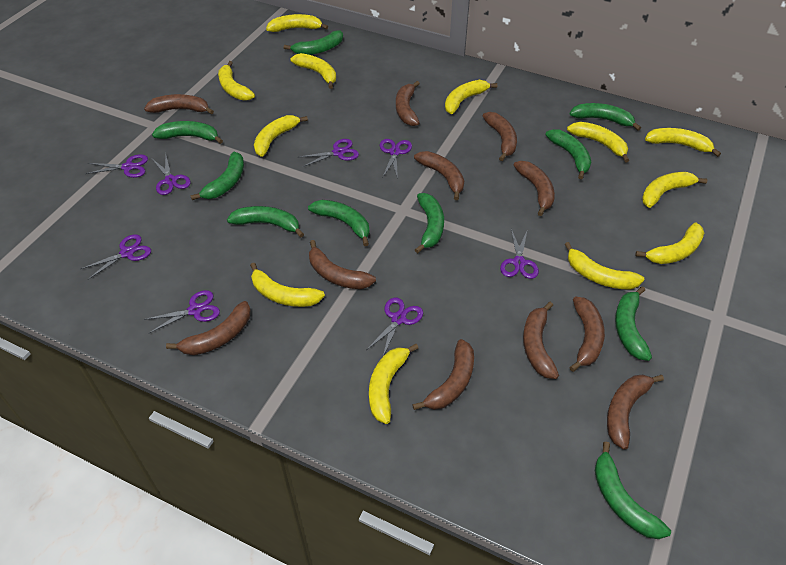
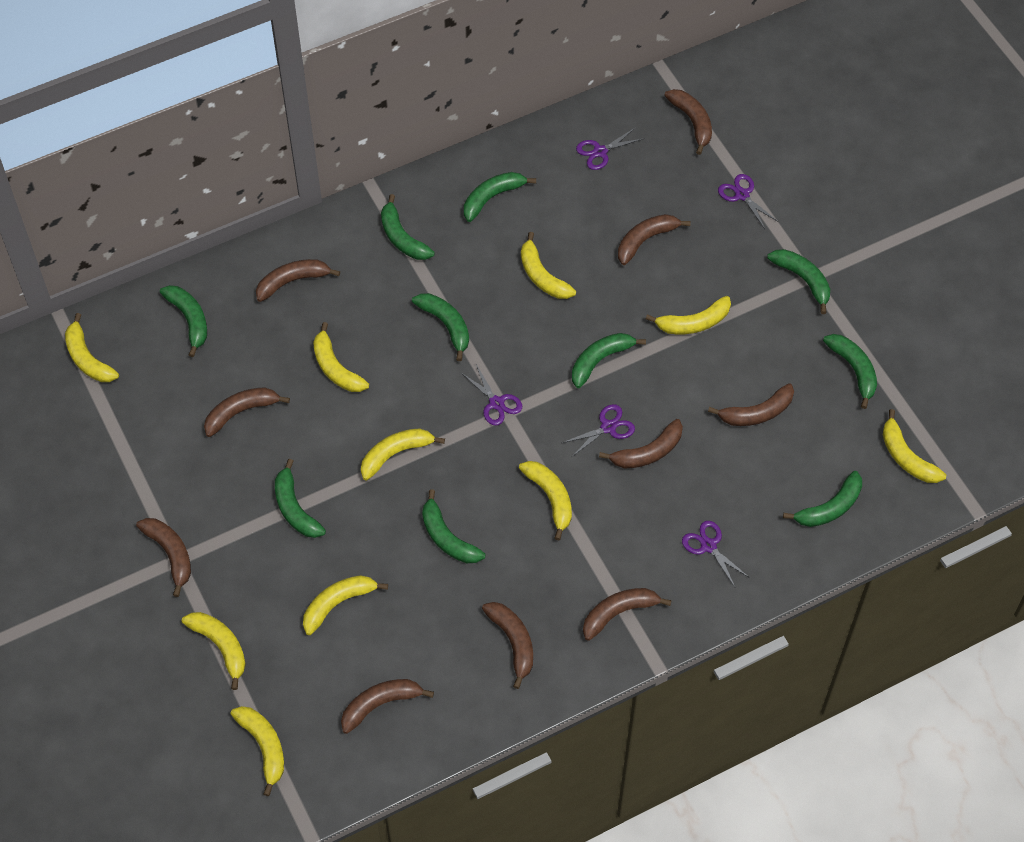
brown banana: 11 -> 10
purple scissors: 8 -> 5
yellow banana: 12 -> 10

